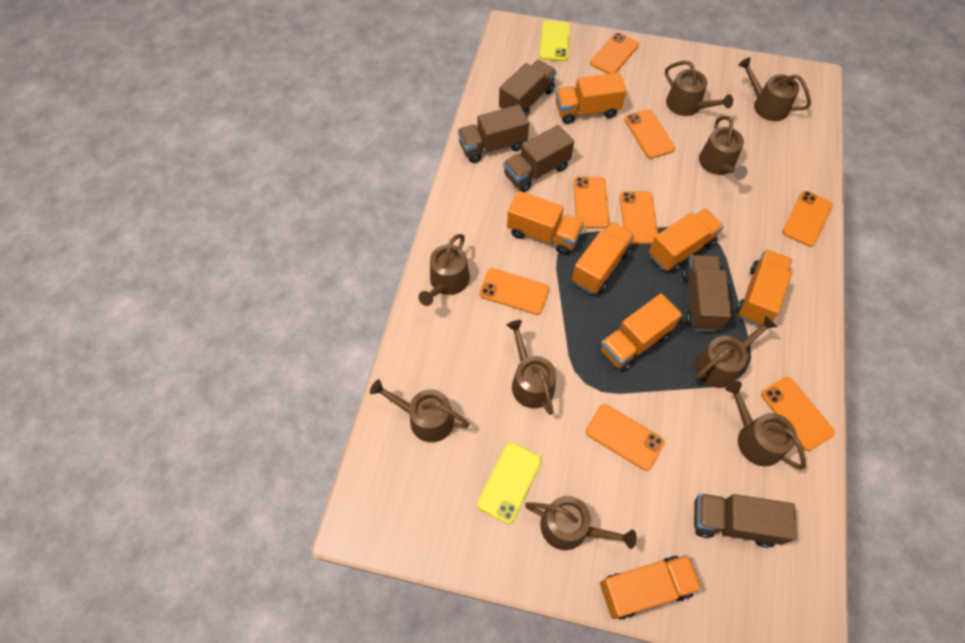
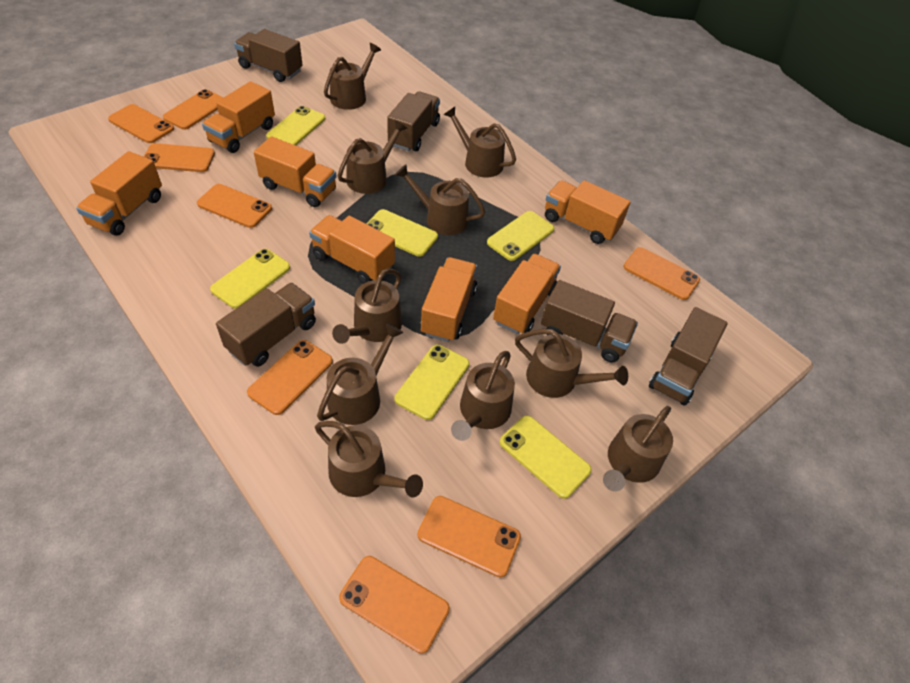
brown watering can: 9 -> 10
yellow phone: 2 -> 6

